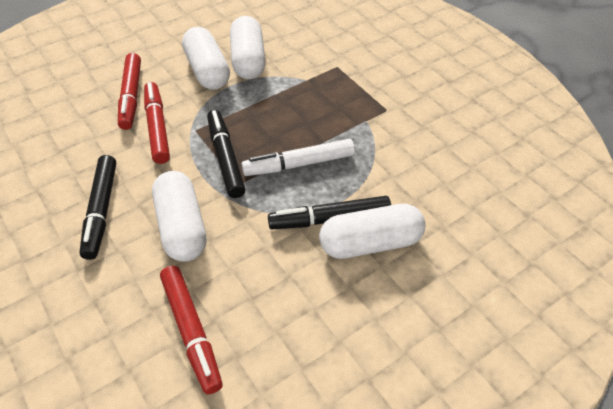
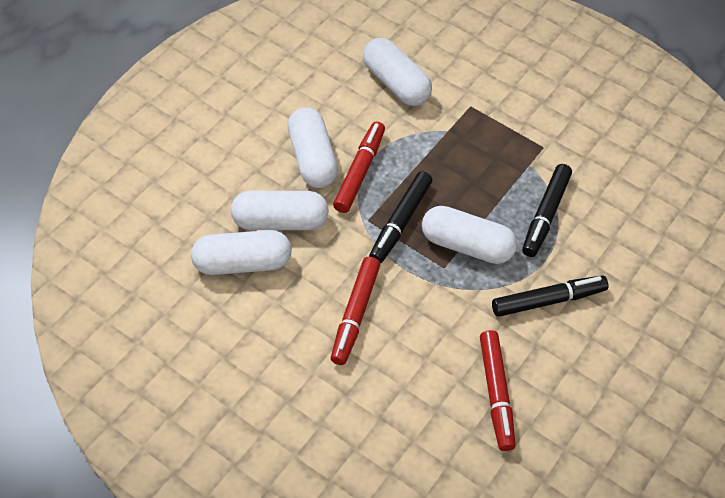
white capsule: 4 -> 5
white marker: 1 -> 0

